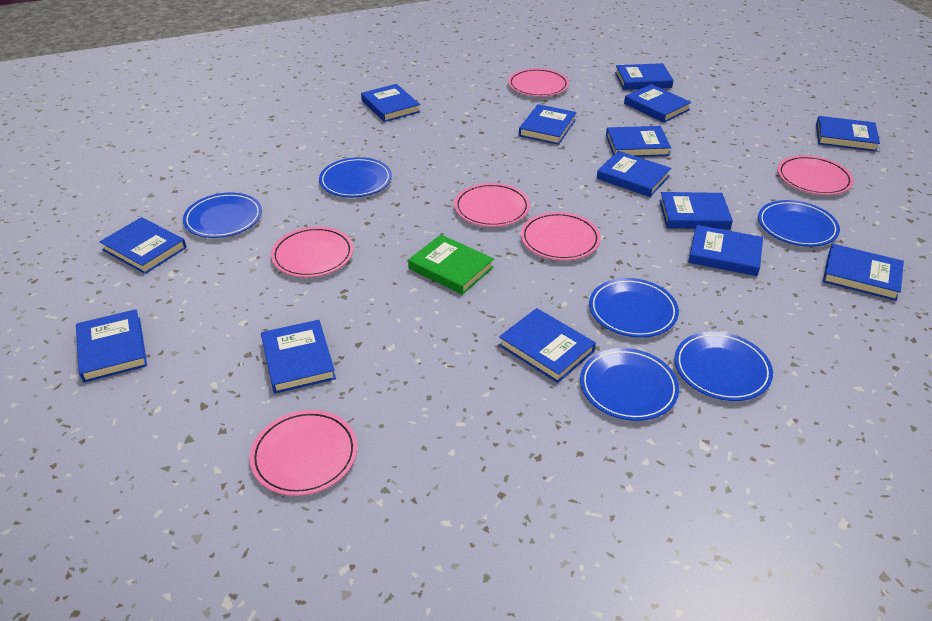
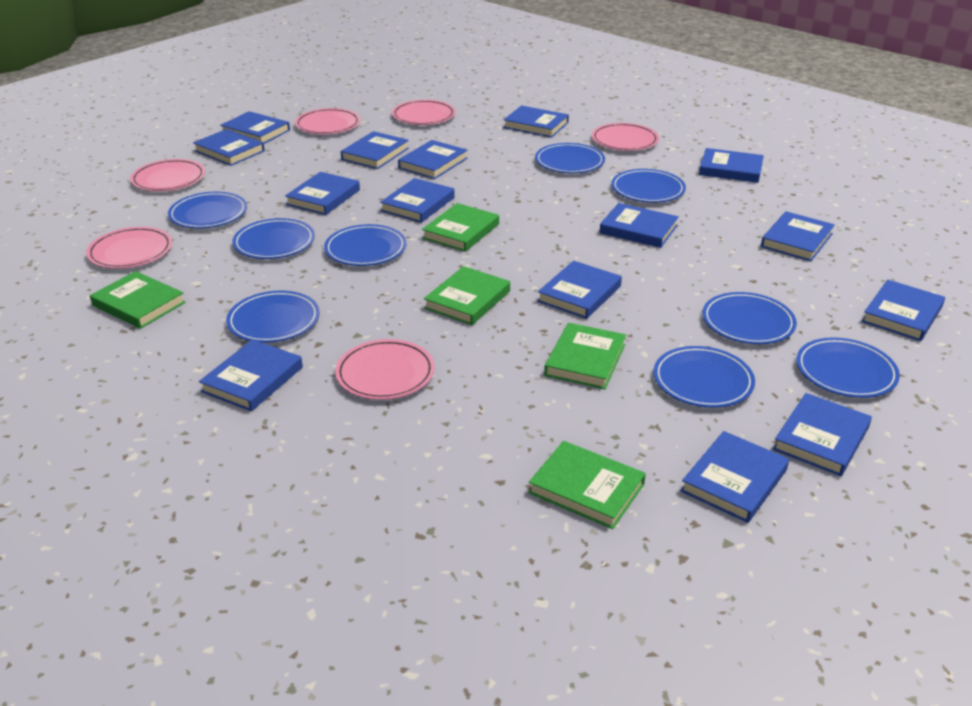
blue book: 14 -> 15
blue plate: 6 -> 9
green book: 1 -> 5

